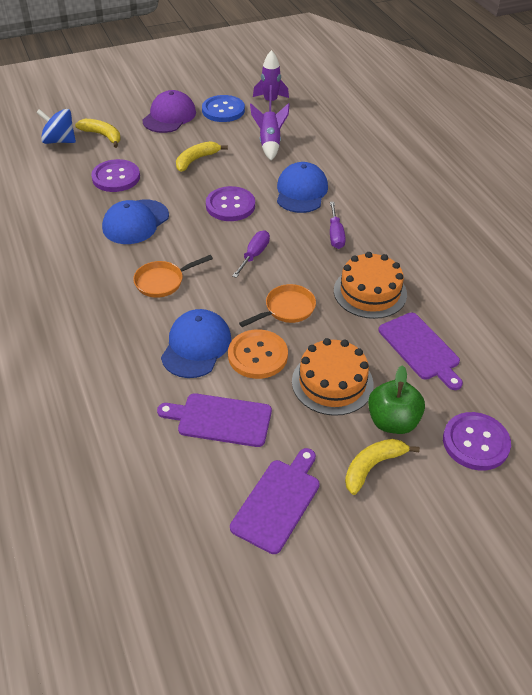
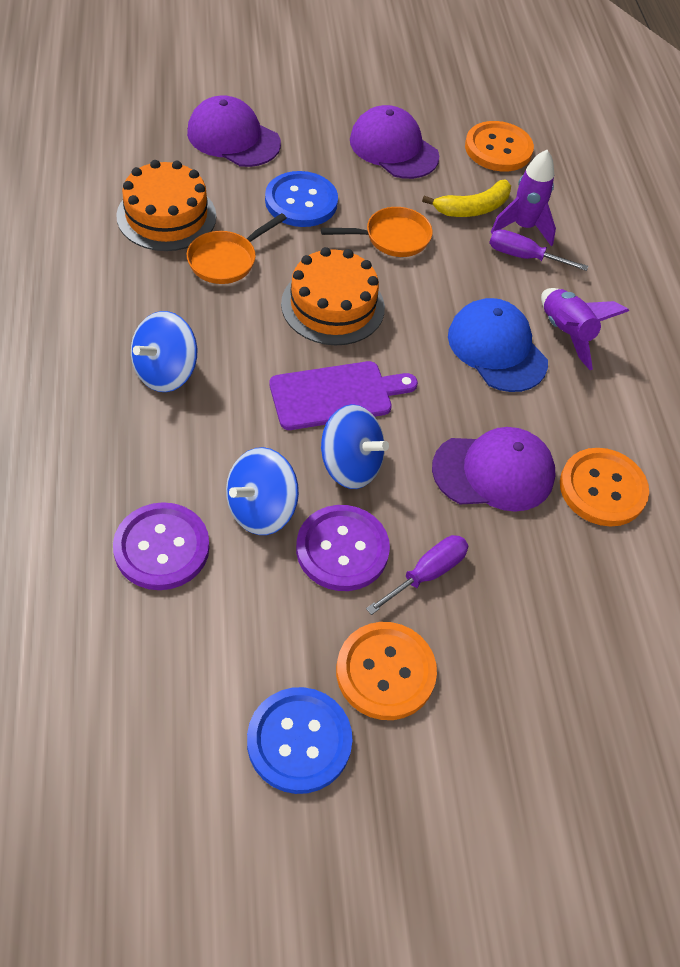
blue button: 1 -> 2
blue cap: 3 -> 1
blue spinning top: 1 -> 3
green apple: 1 -> 0
orange button: 1 -> 3
purple button: 3 -> 2
purple cap: 1 -> 3
purple cutting board: 3 -> 1
yellow banana: 3 -> 1

